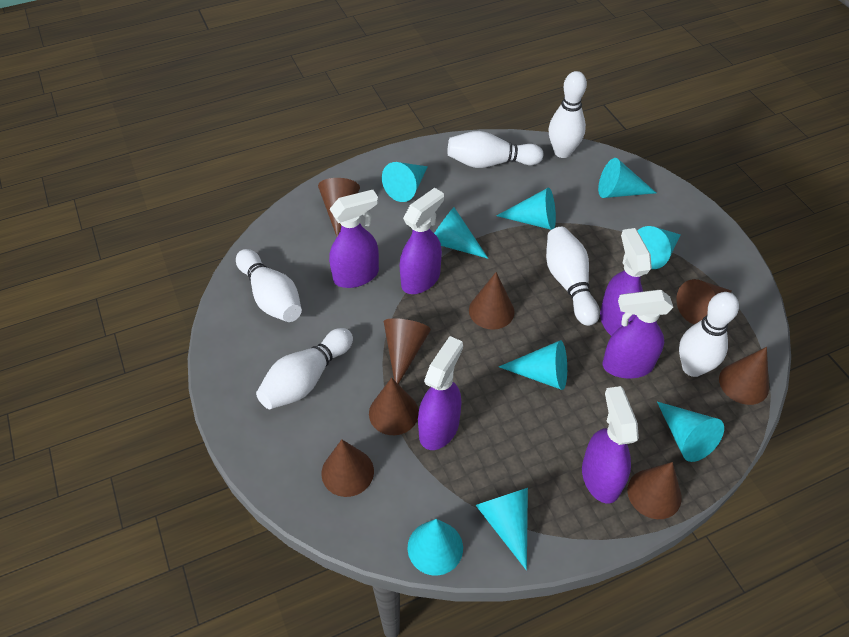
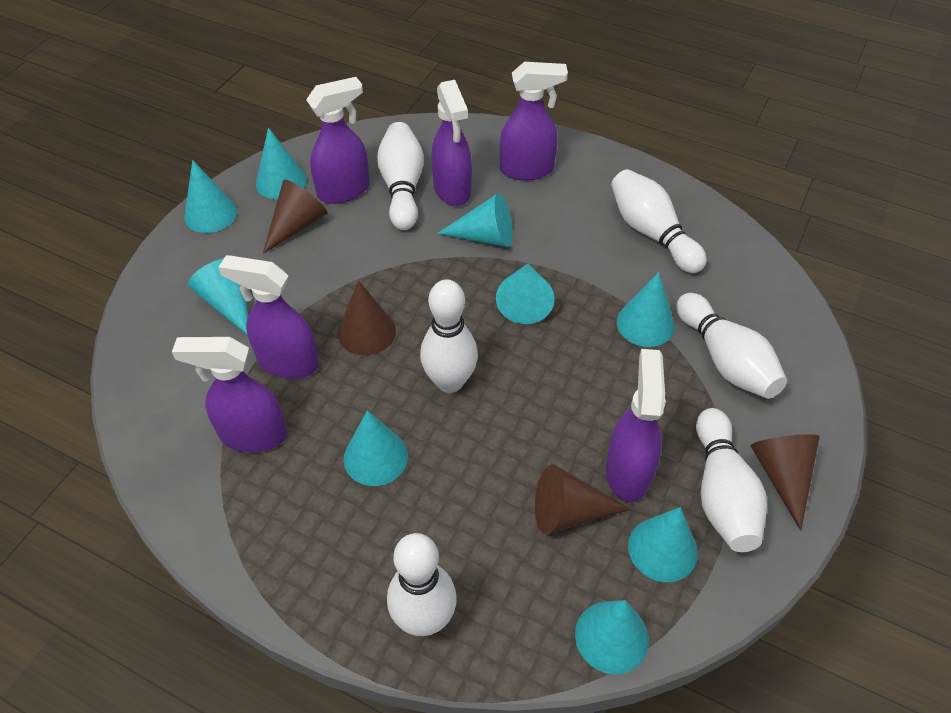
brown cone: 8 -> 4

